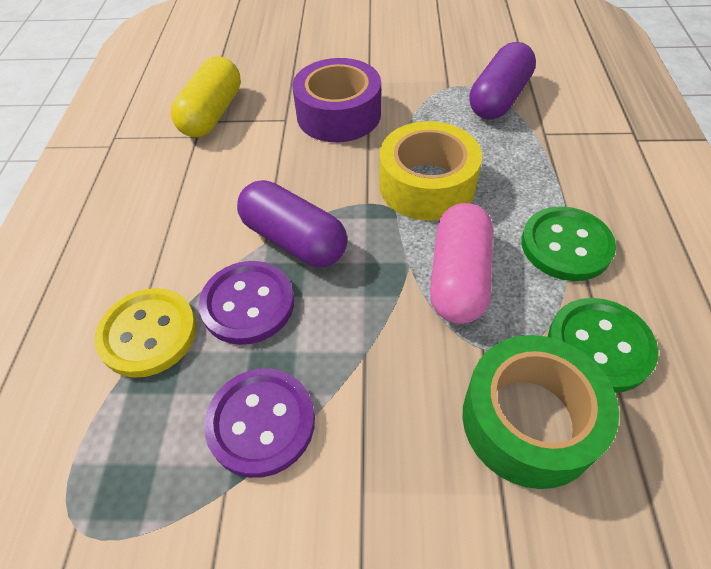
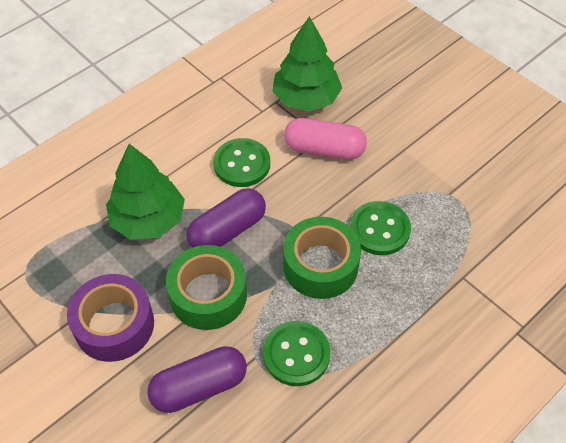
green button: 2 -> 3
green tape: 1 -> 2
green tree: 0 -> 2
purple button: 2 -> 0
yellow button: 1 -> 0
yellow capsule: 1 -> 0
yellow tape: 1 -> 0

